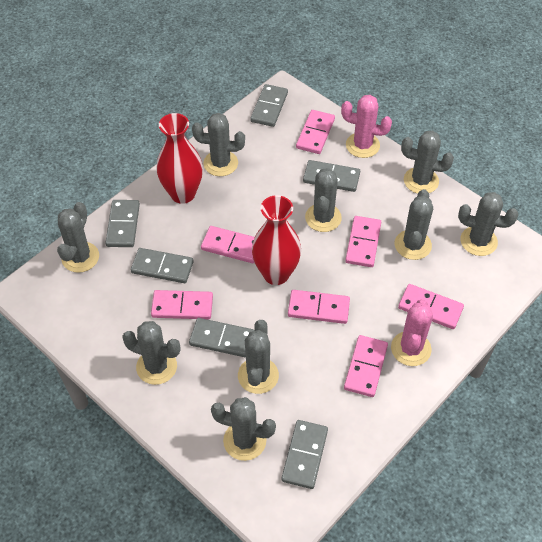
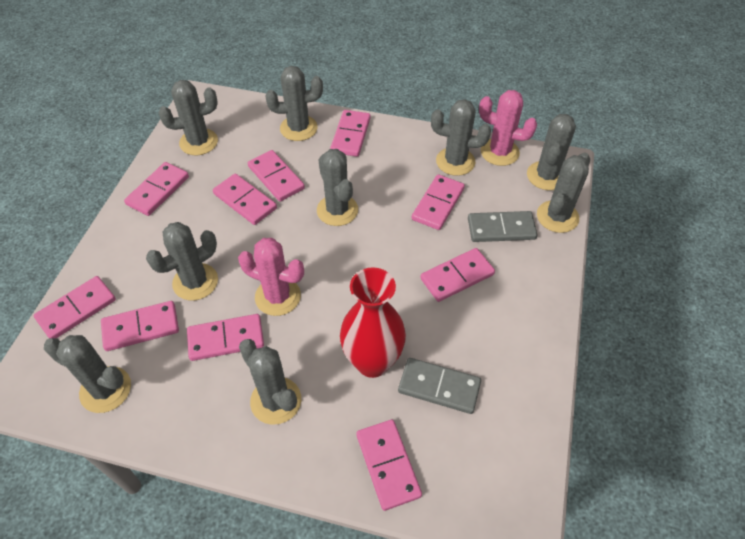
grey domino: 6 -> 2
pink domino: 7 -> 10
red vase: 2 -> 1

